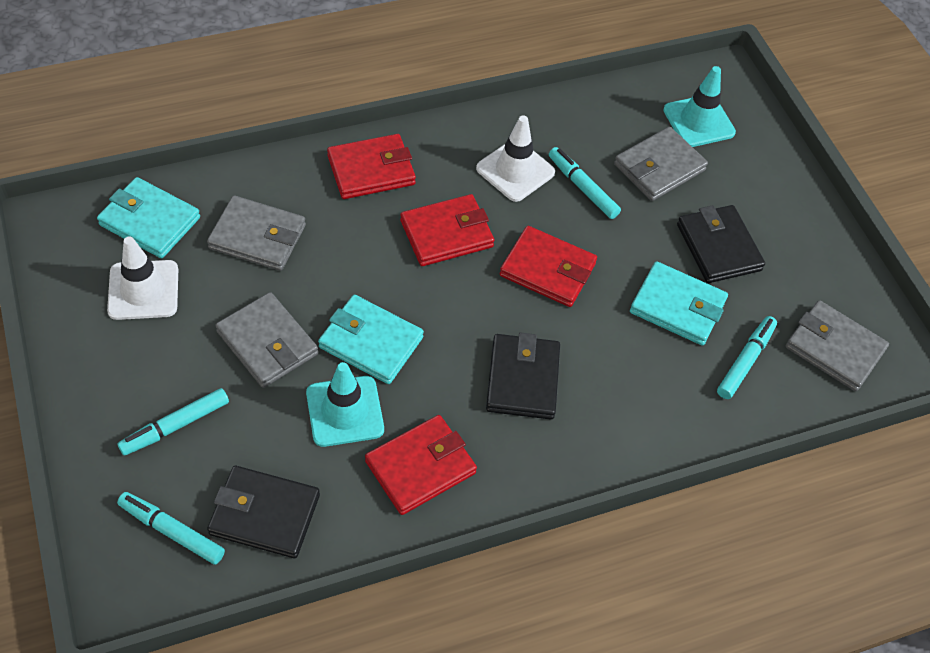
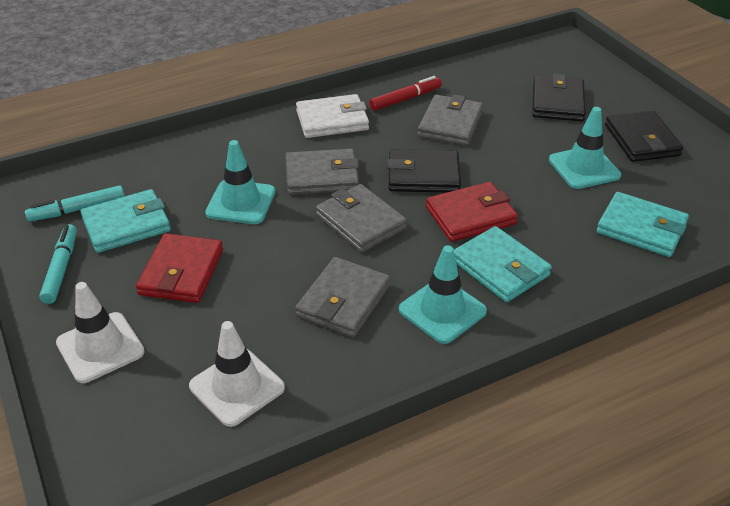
red marker: 0 -> 1
red wallet: 4 -> 2
turquoise marker: 4 -> 2
turquoise traffic cone: 2 -> 3
white wallet: 0 -> 1

